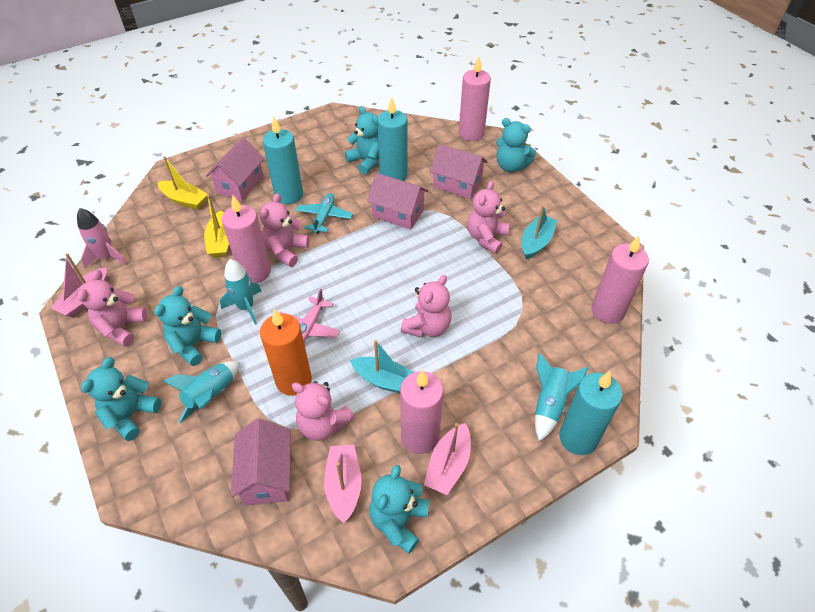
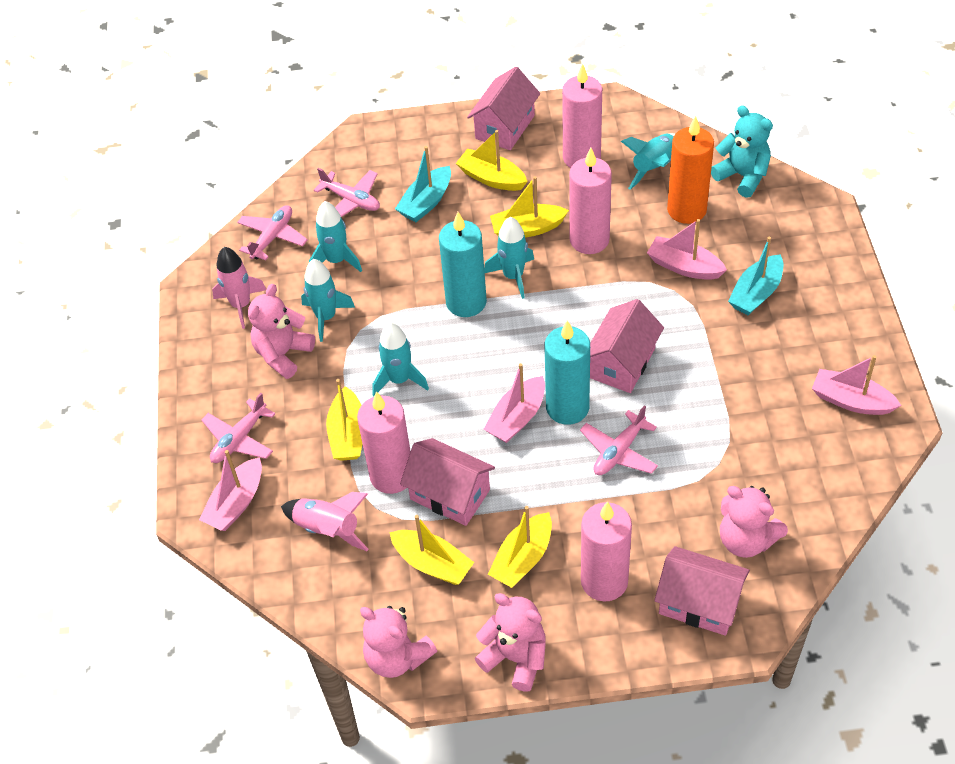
pink boat: 3 -> 4
pink plane: 1 -> 4
pink rocket: 1 -> 2
pink teddy bear: 5 -> 4
turquoise candle: 3 -> 2
turquoise plane: 1 -> 0
turquoise rocket: 3 -> 5
turquoise teddy bear: 5 -> 1
yellow boat: 2 -> 5

